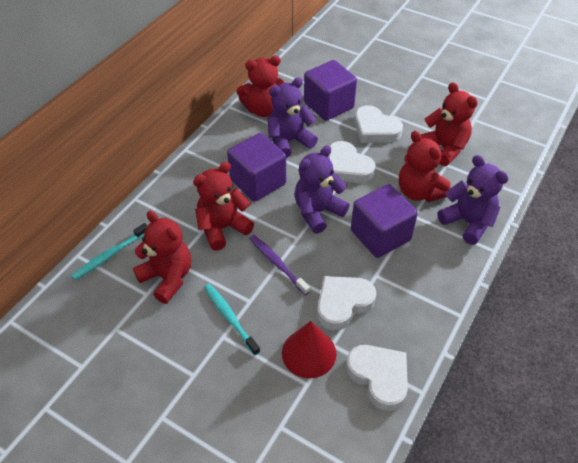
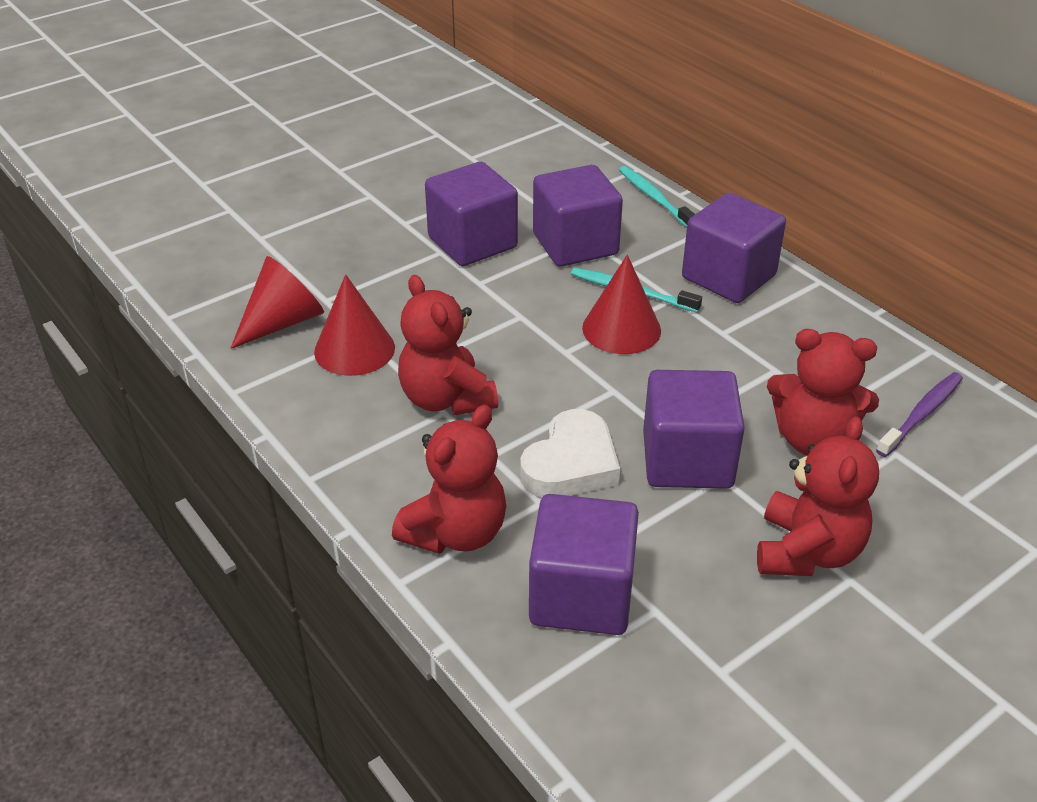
purple cube: 3 -> 5
purple teddy bear: 3 -> 0
red cone: 1 -> 3
red teddy bear: 5 -> 4
white heart: 4 -> 1

